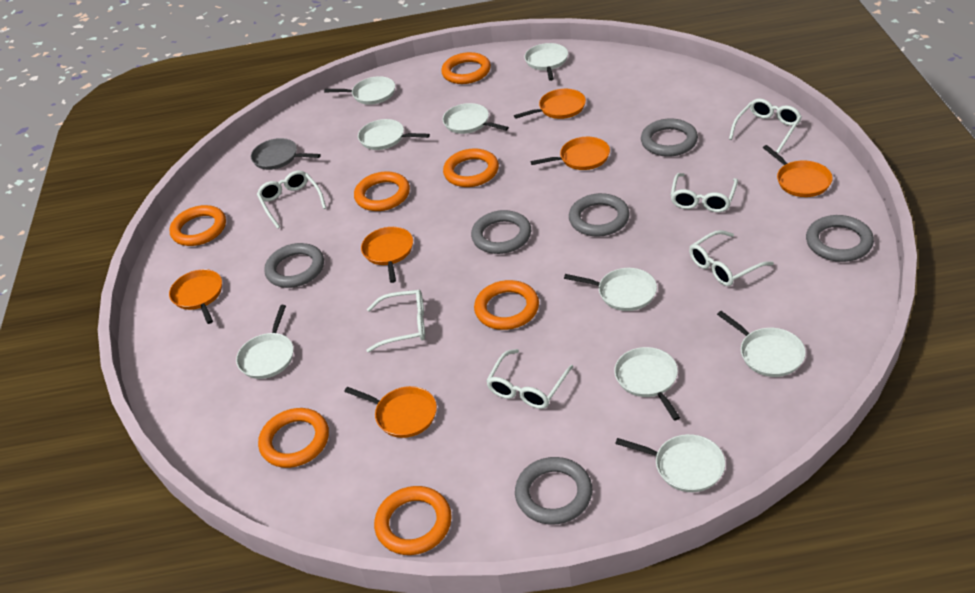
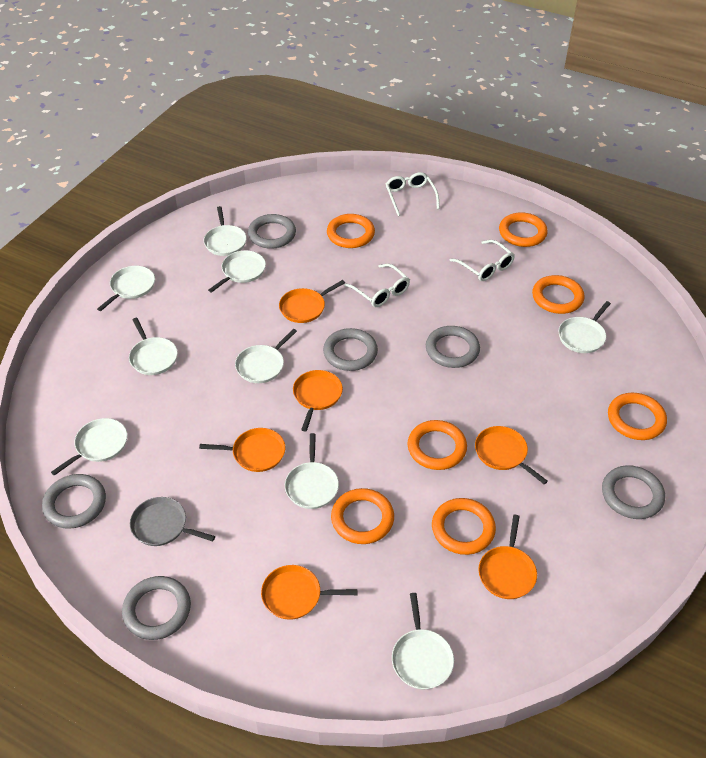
white glasses: 6 -> 3

